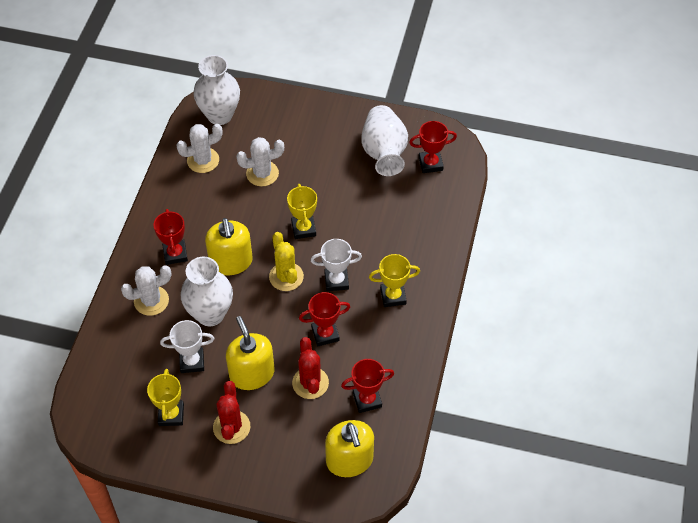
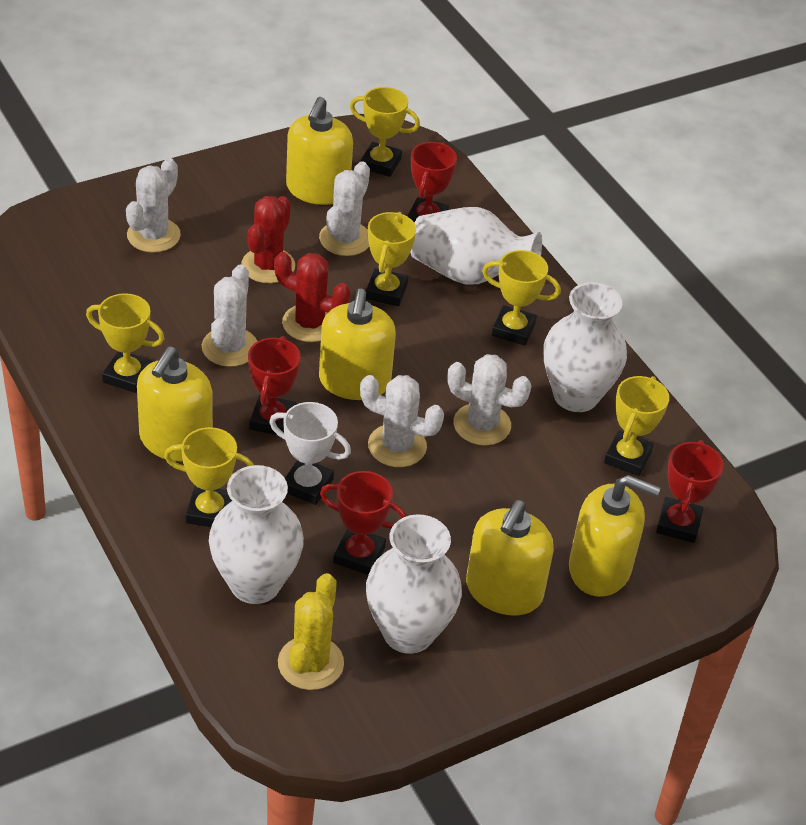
white cactus: 3 -> 5
white trophy: 2 -> 1
white vase: 3 -> 4
yellow soap dispenser: 3 -> 5
yellow trophy: 3 -> 6

